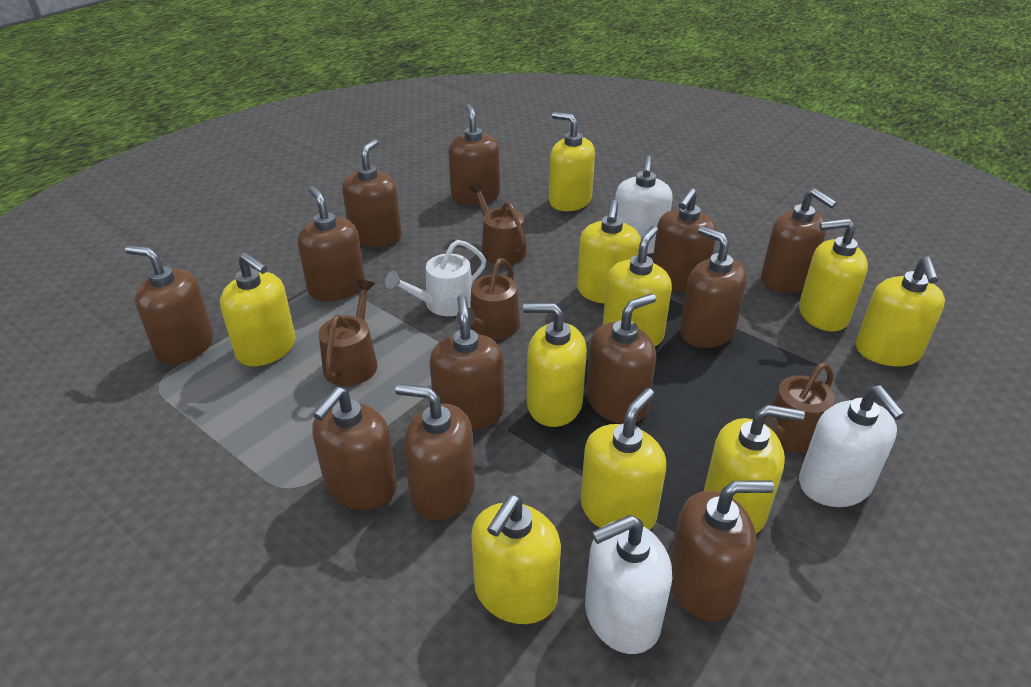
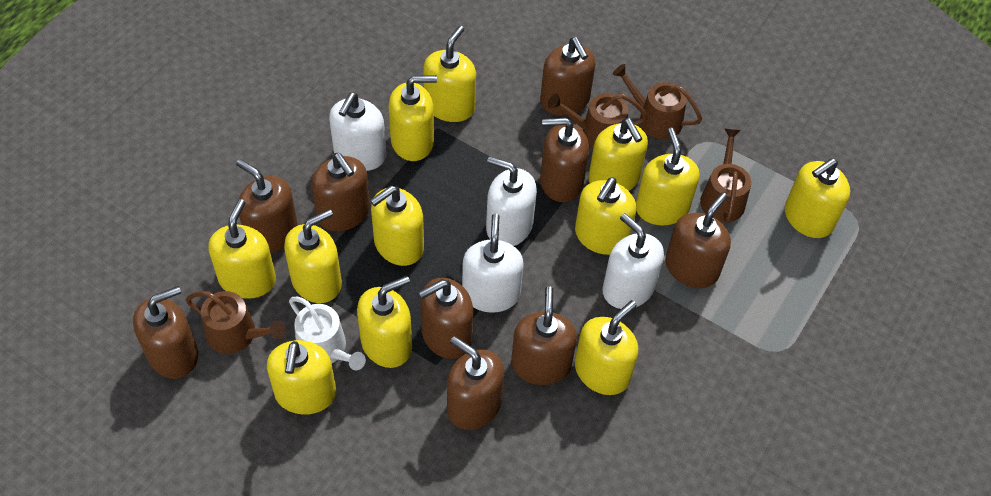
brown soap dispenser: 12 -> 9
white soap dispenser: 3 -> 4
yellow soap dispenser: 10 -> 12

